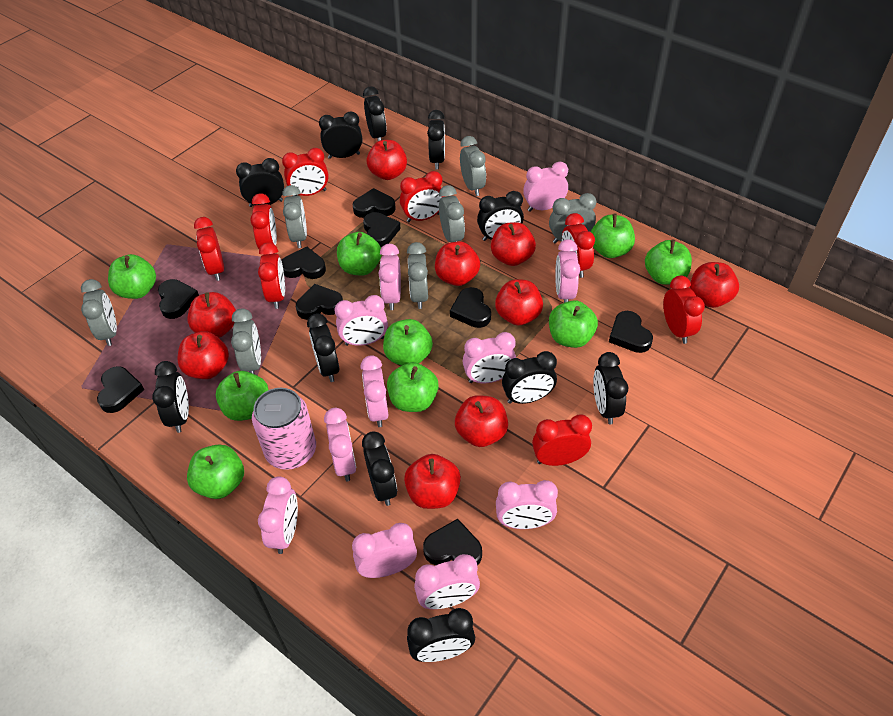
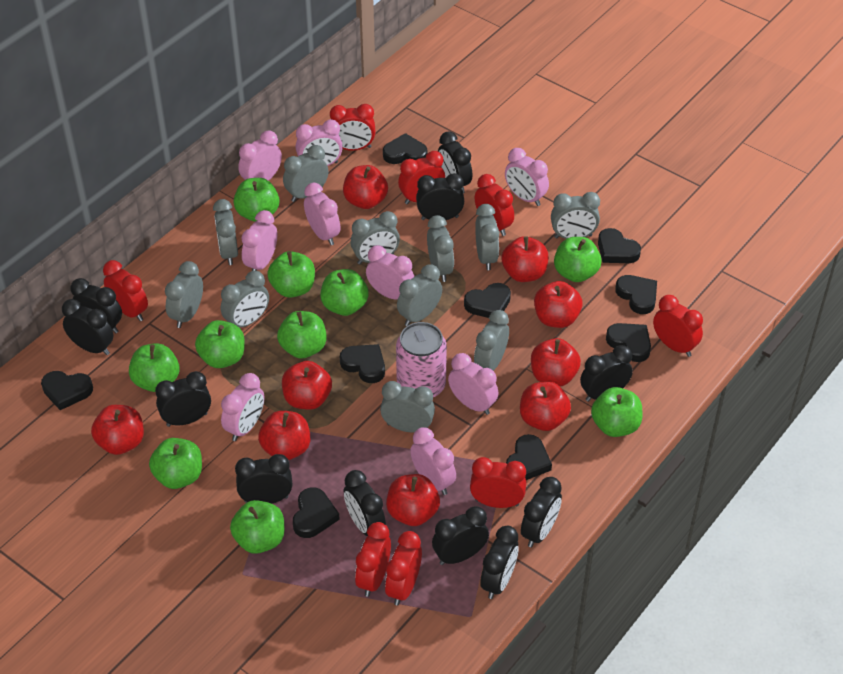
green apple: 9 -> 10
grey clock: 7 -> 11
pink clock: 11 -> 9

